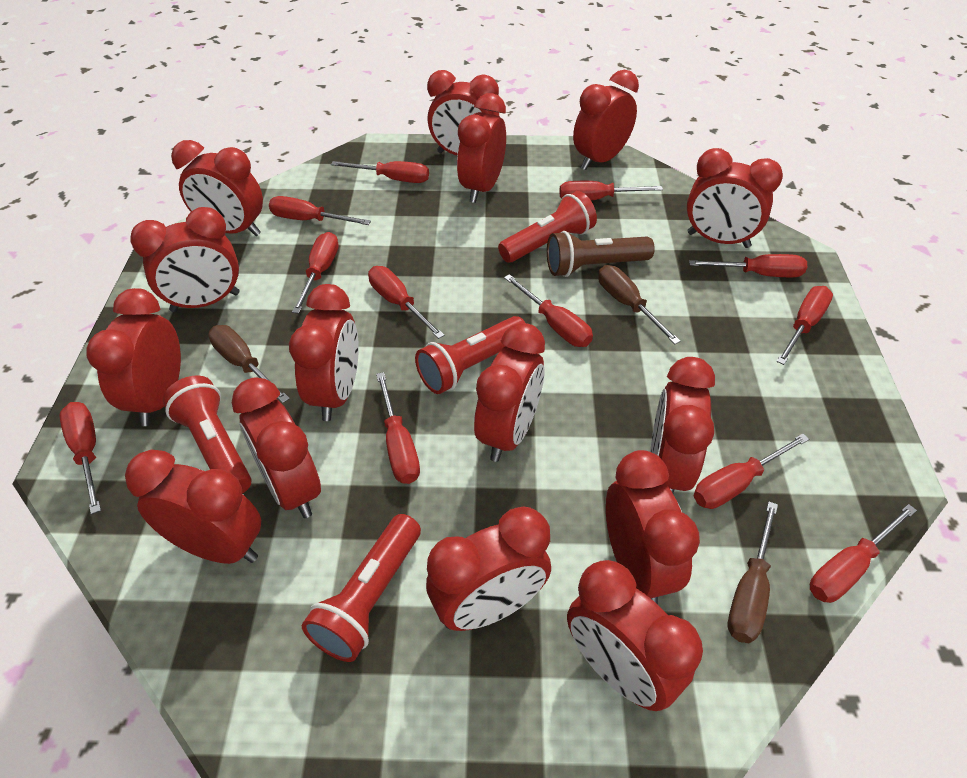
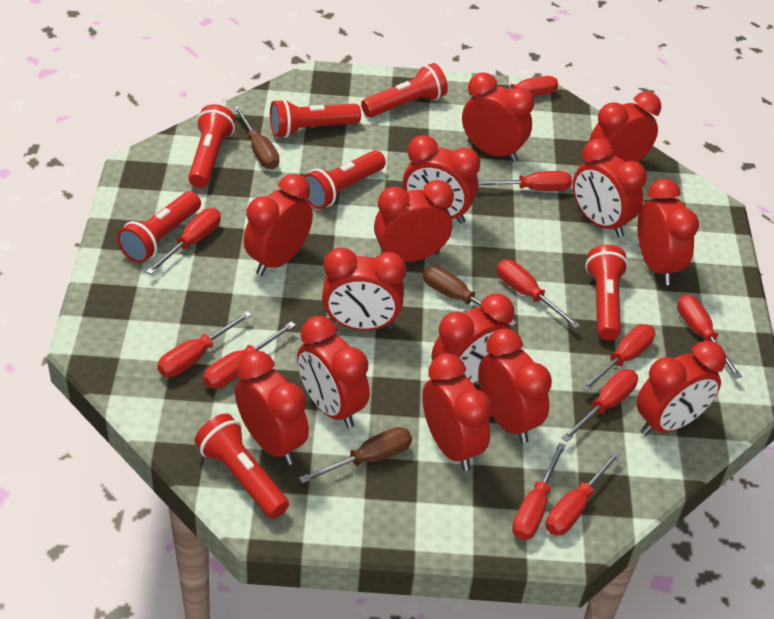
brown flashlight: 1 -> 0
red clock: 15 -> 14
red flashlight: 4 -> 7
red screwdriver: 12 -> 11

